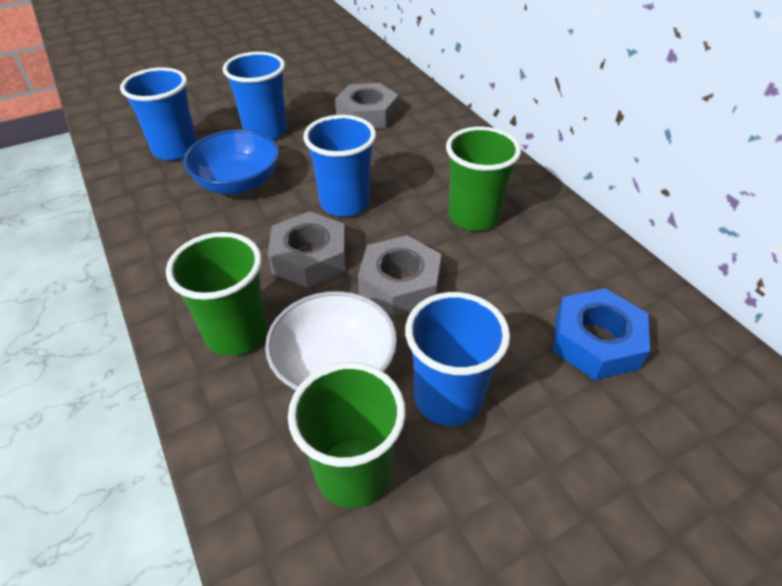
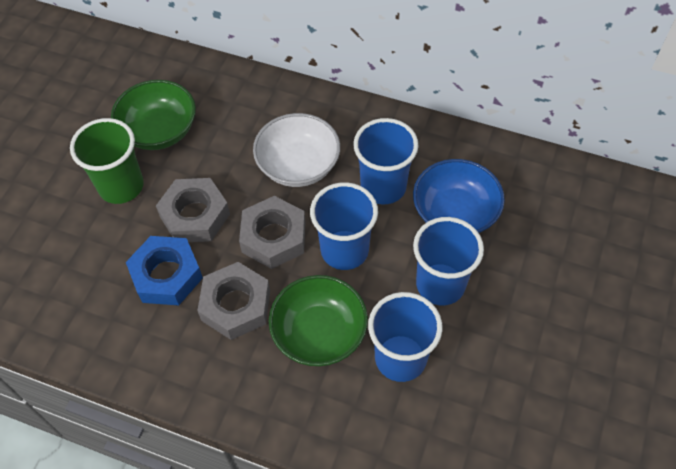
green bowl: 0 -> 2
green cup: 3 -> 1

